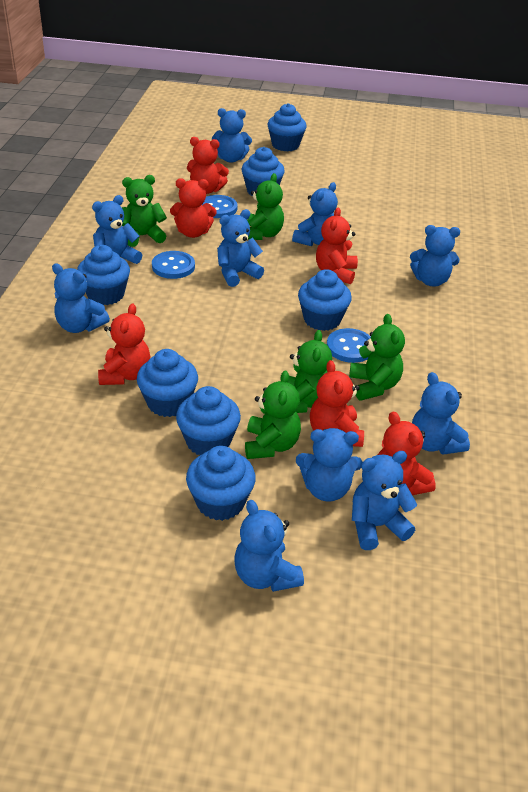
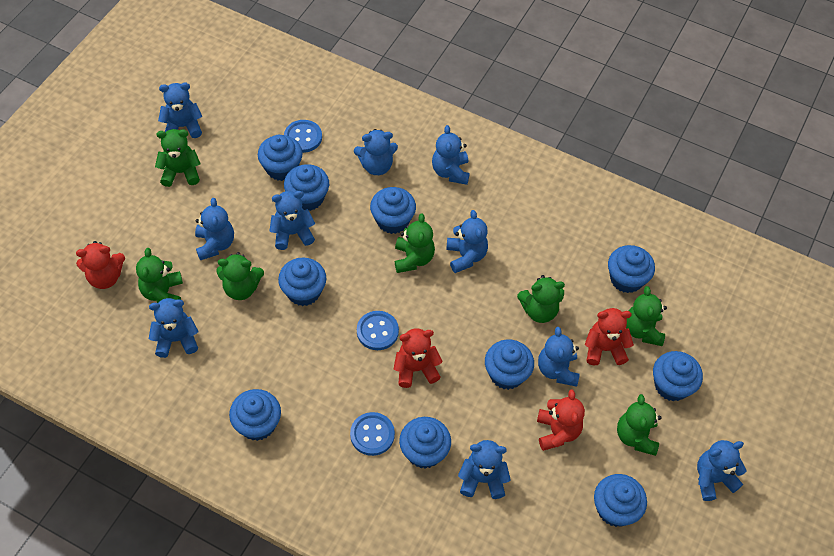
blue cupcake: 7 -> 10
green teddy bear: 5 -> 7
red teddy bear: 6 -> 4

